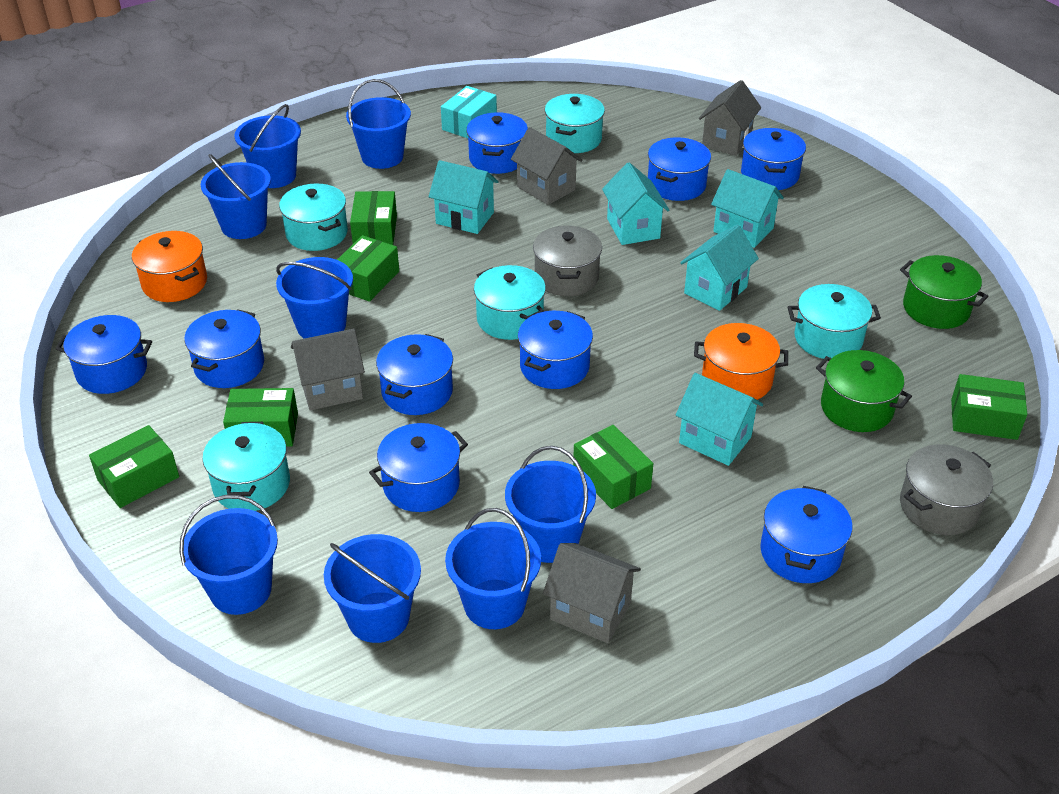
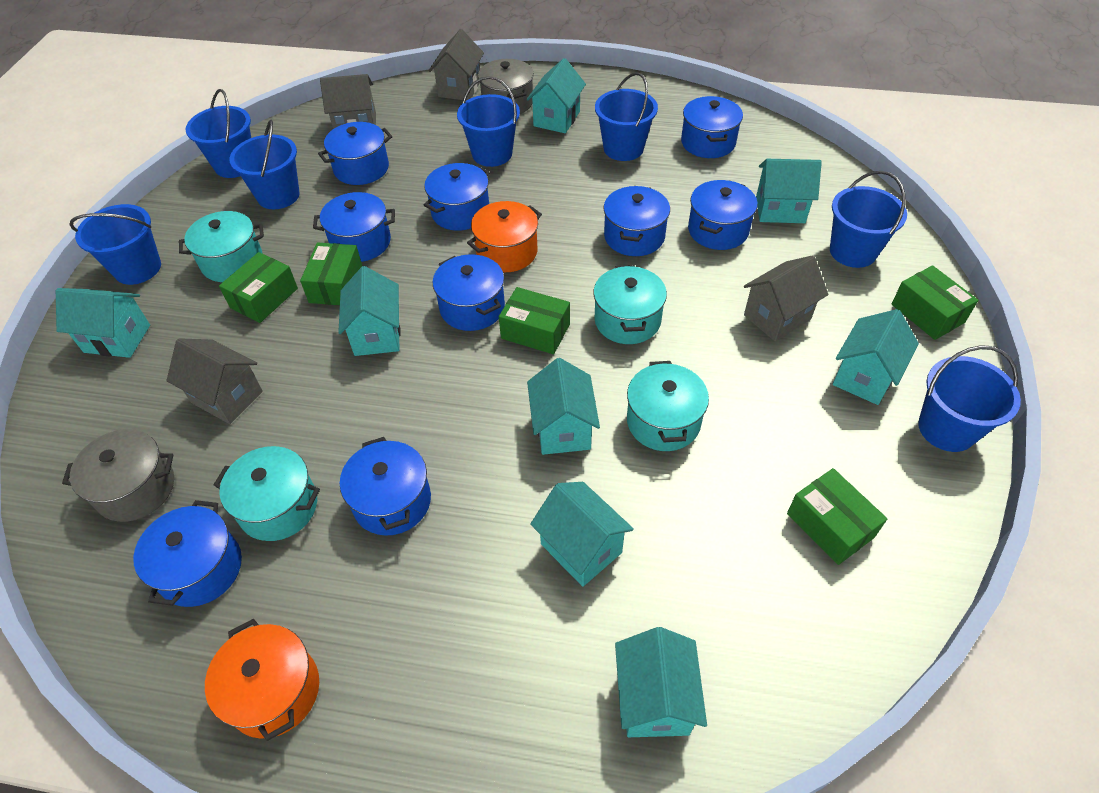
blue bucket: 8 -> 7
green box: 6 -> 5
green pot: 2 -> 0
turquoise box: 1 -> 0
turquoise house: 5 -> 8
turquoise pot: 5 -> 4

